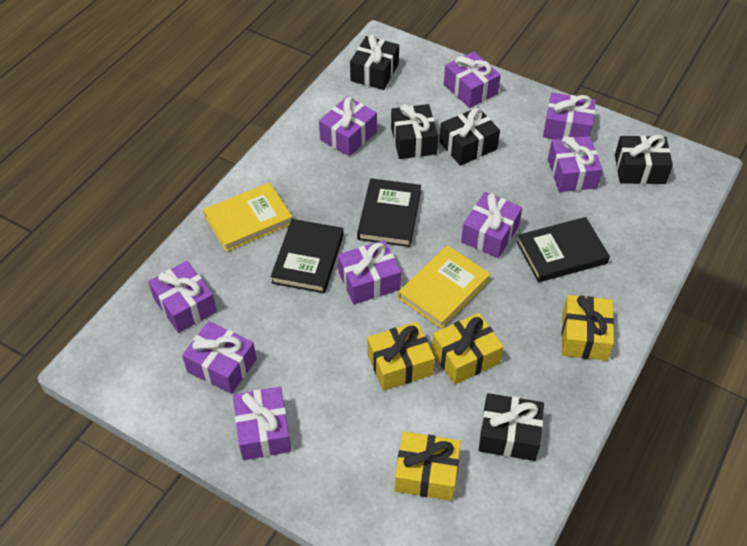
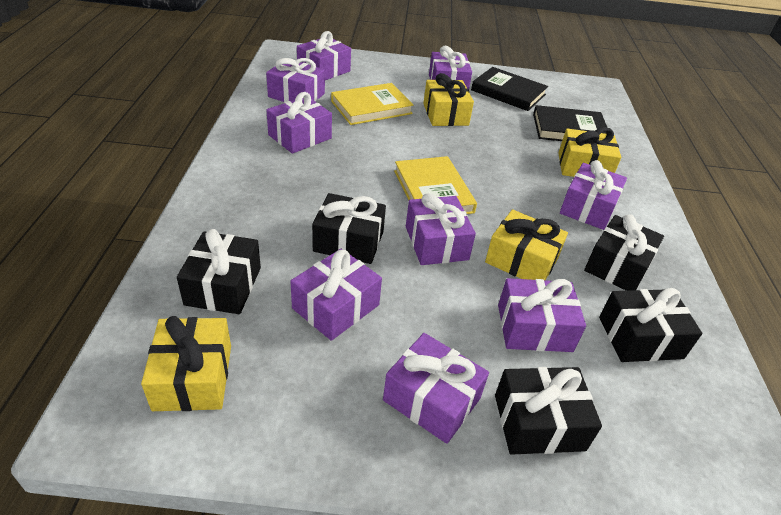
black book: 3 -> 2

